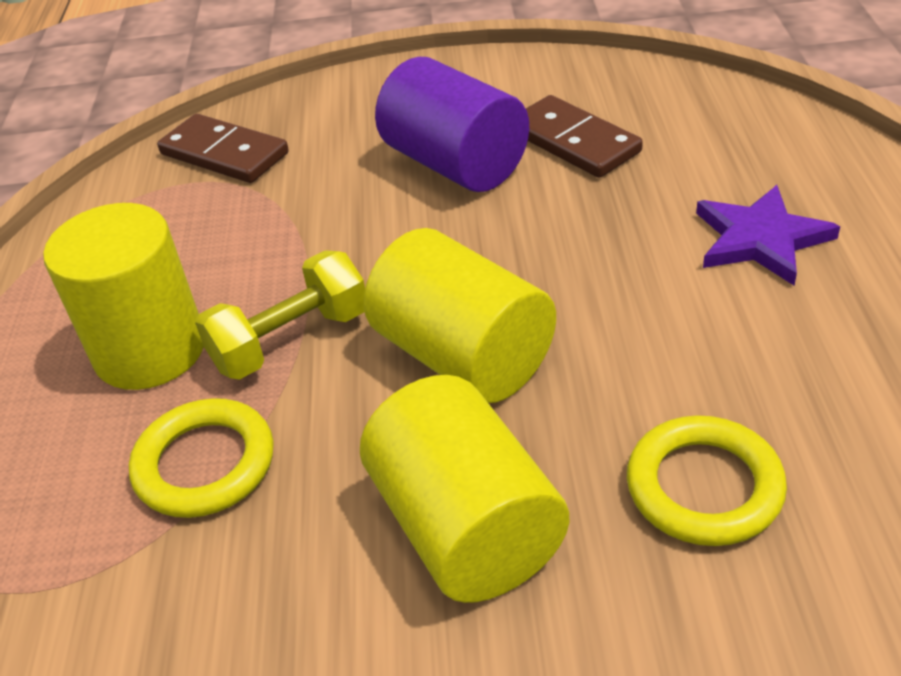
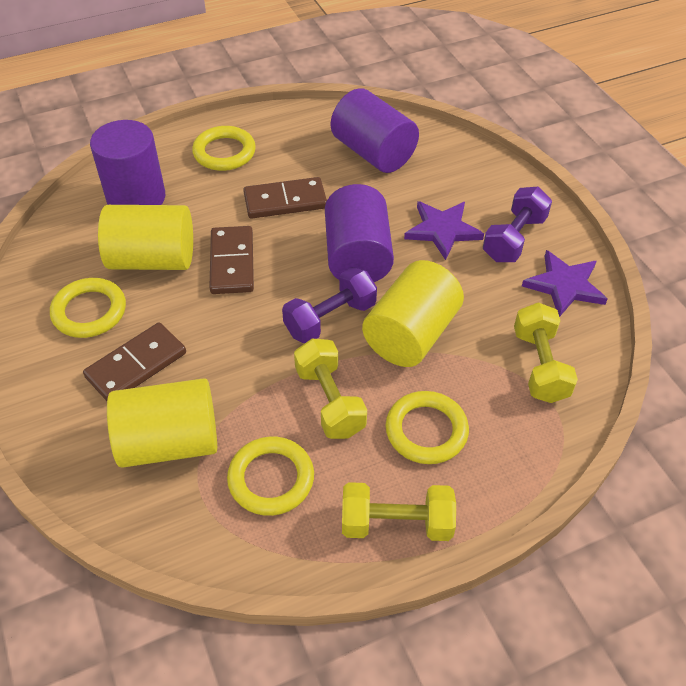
brown domino: 2 -> 3
purple cylinder: 1 -> 3
purple dumbbell: 0 -> 2
purple star: 1 -> 2
yellow dumbbell: 1 -> 3
yellow ring: 2 -> 4

